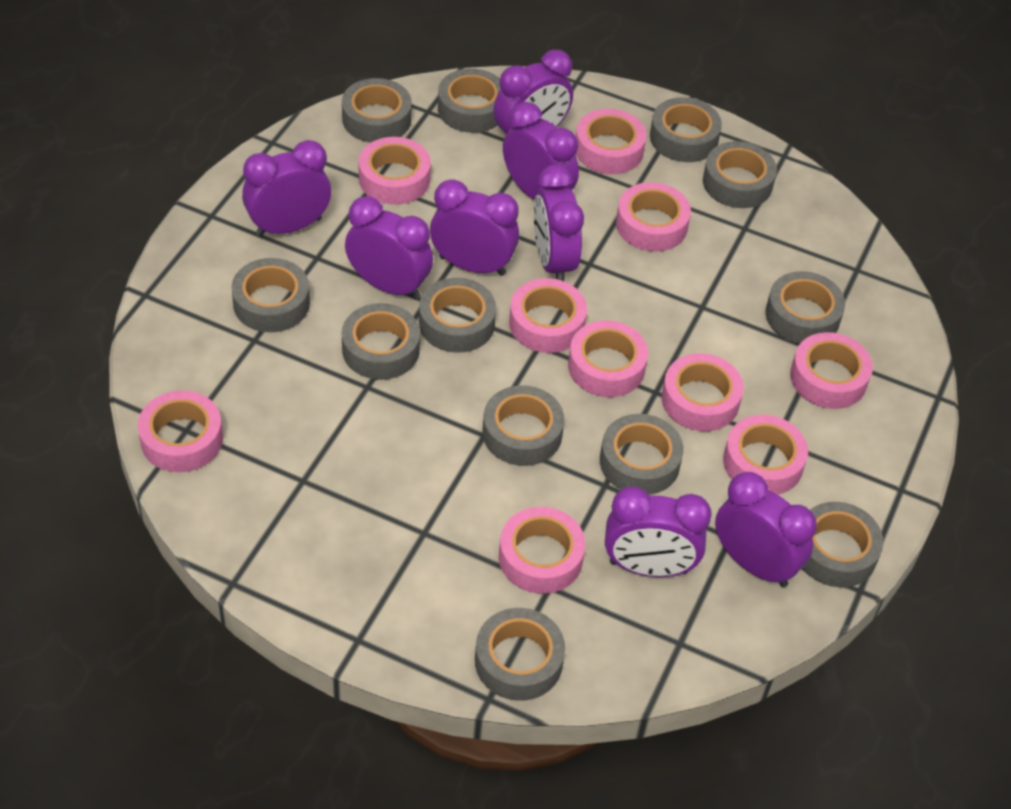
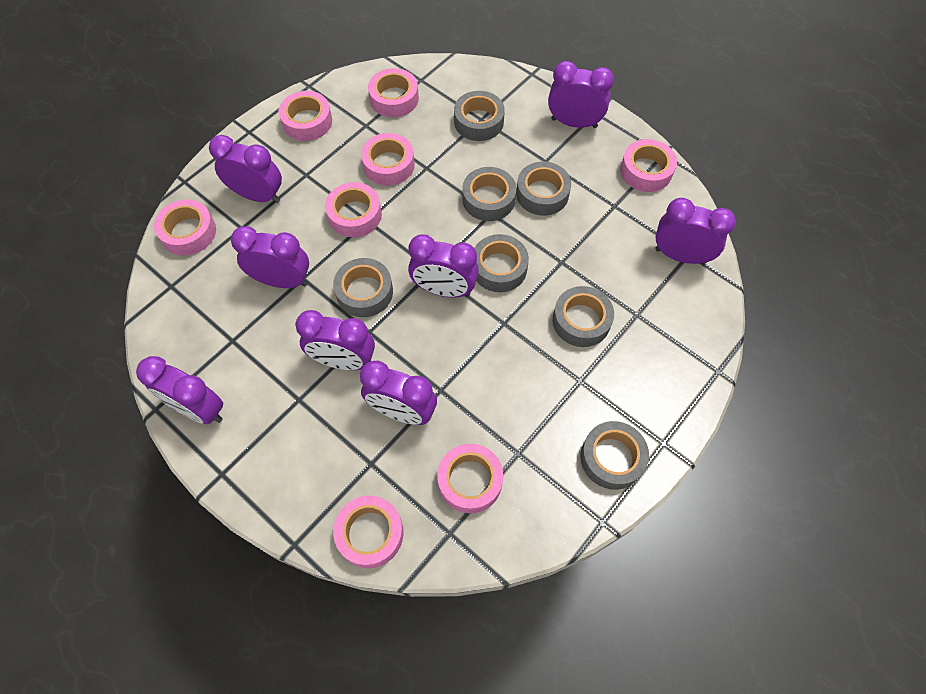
grey tape: 12 -> 7
pink tape: 10 -> 8

